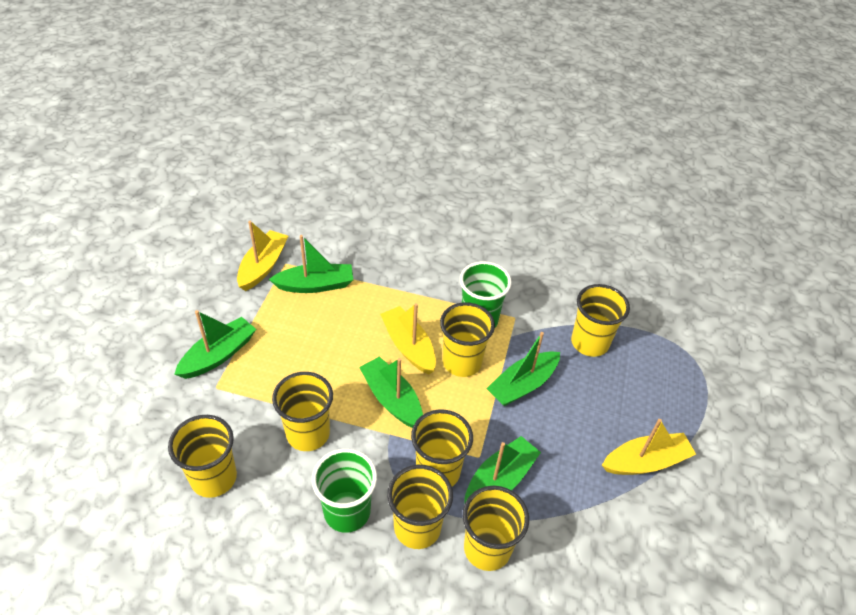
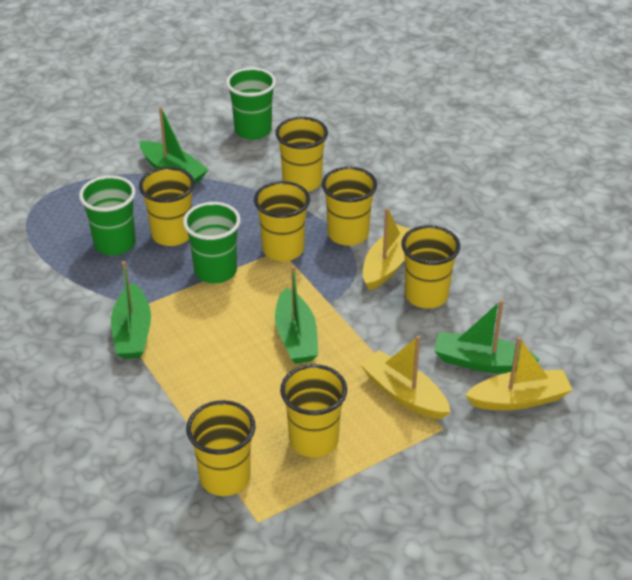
green boat: 5 -> 4
green cup: 2 -> 3

